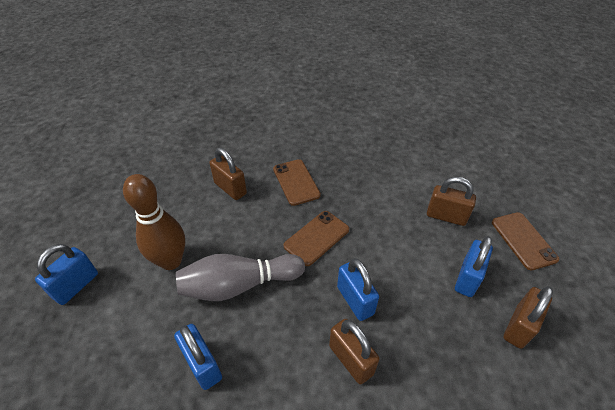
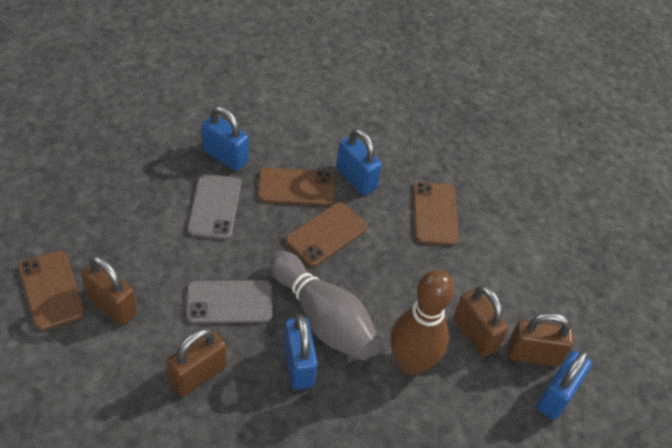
brown phone: 3 -> 4
grey phone: 0 -> 2

